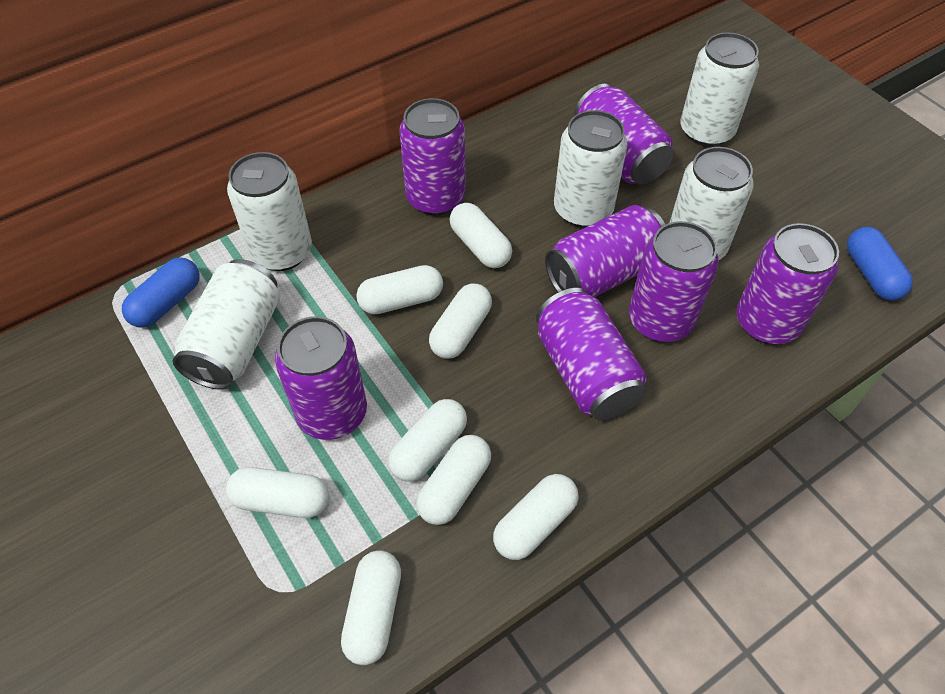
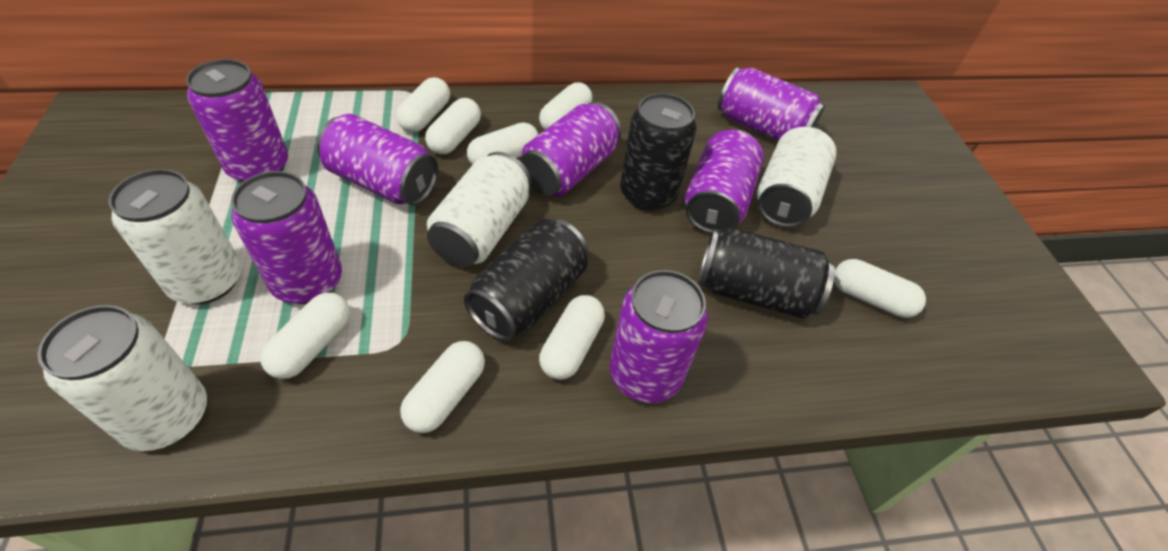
black can: 0 -> 3
blue capsule: 2 -> 0
white can: 5 -> 4

